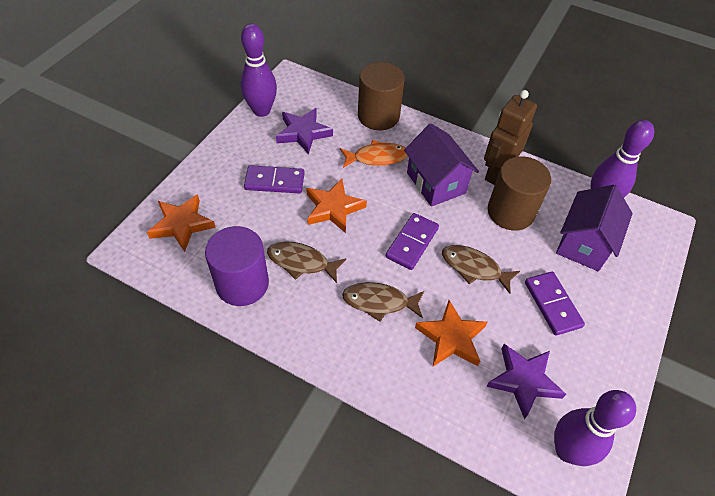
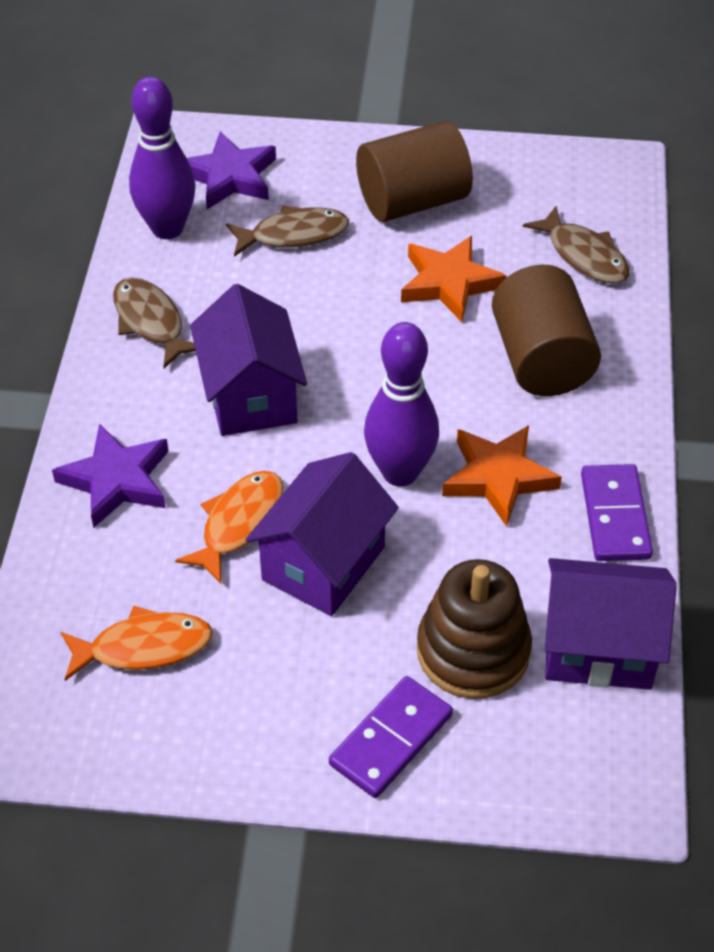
brown robot: 1 -> 0
brown stacking toy: 0 -> 1
orange fish: 1 -> 2
orange star: 3 -> 2
purple bowling pin: 3 -> 2
purple cylinder: 1 -> 0
purple domino: 3 -> 2
purple house: 2 -> 3

